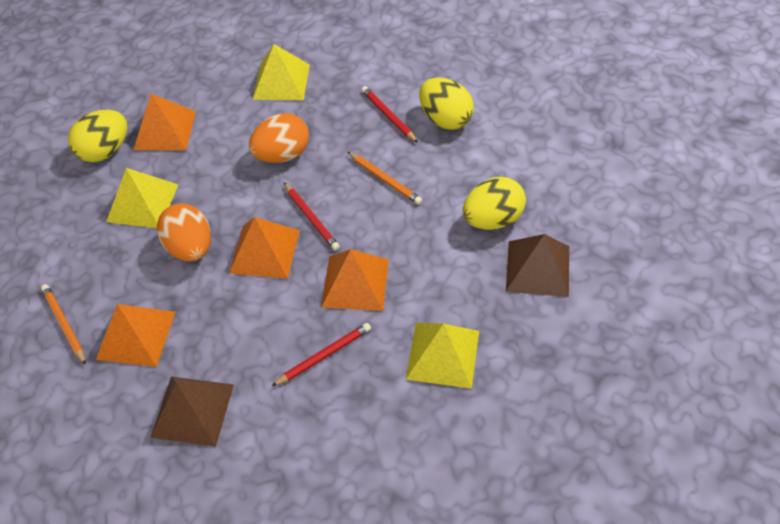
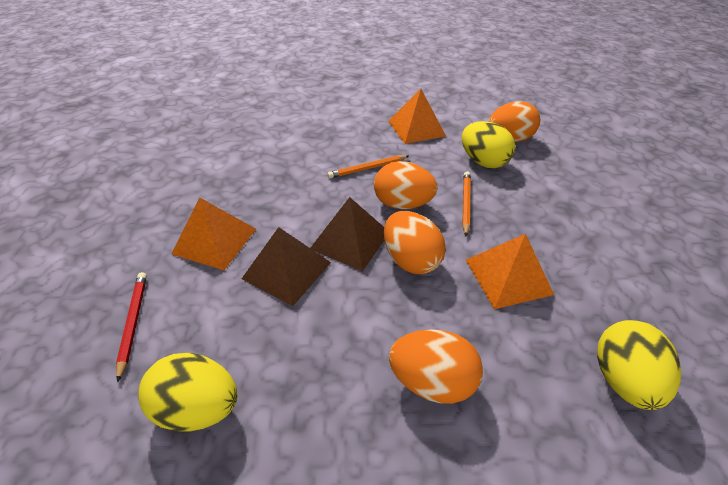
orange egg: 2 -> 4
orange pyramid: 4 -> 3
red pencil: 3 -> 1
yellow pyramid: 3 -> 0

